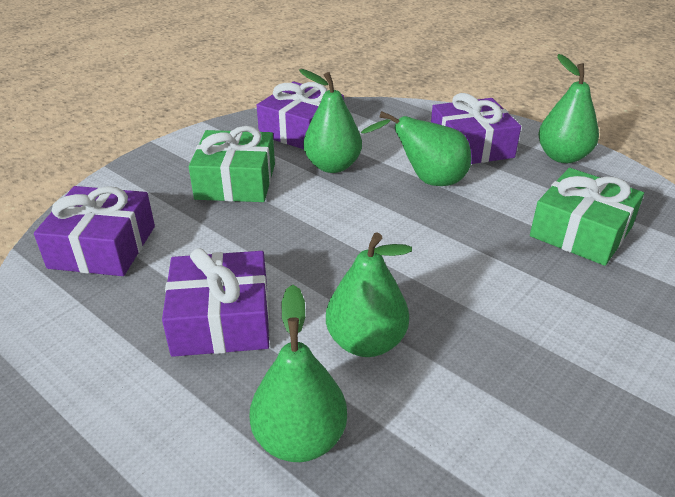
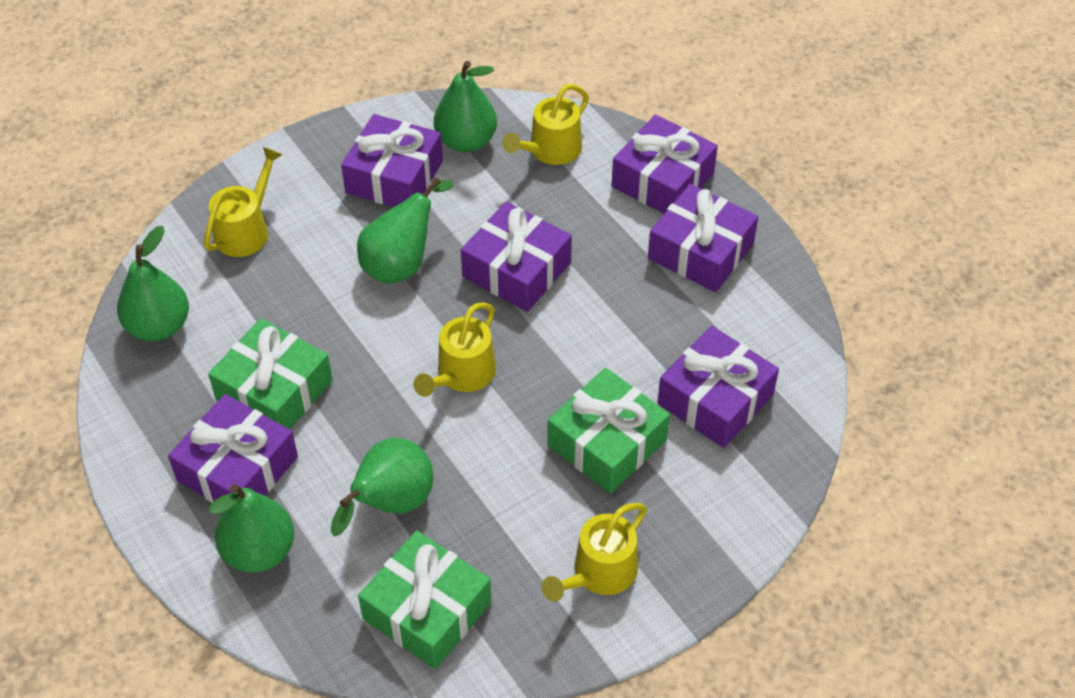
green gift: 2 -> 3
purple gift: 4 -> 6
yellow watering can: 0 -> 4

